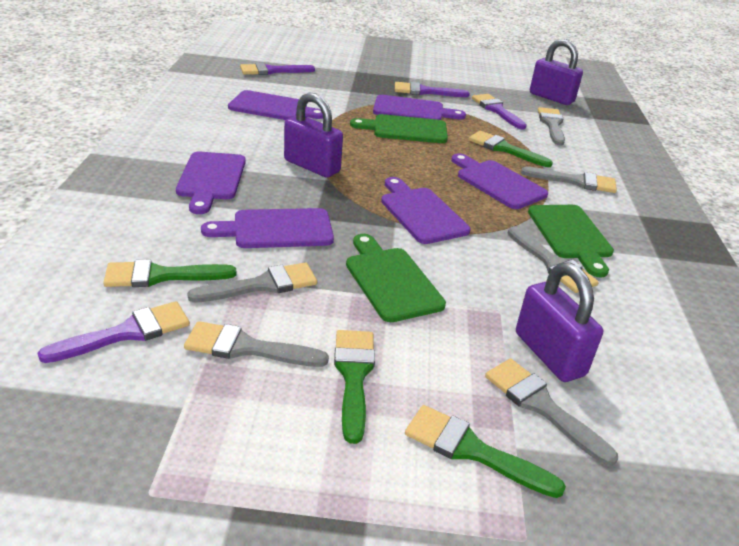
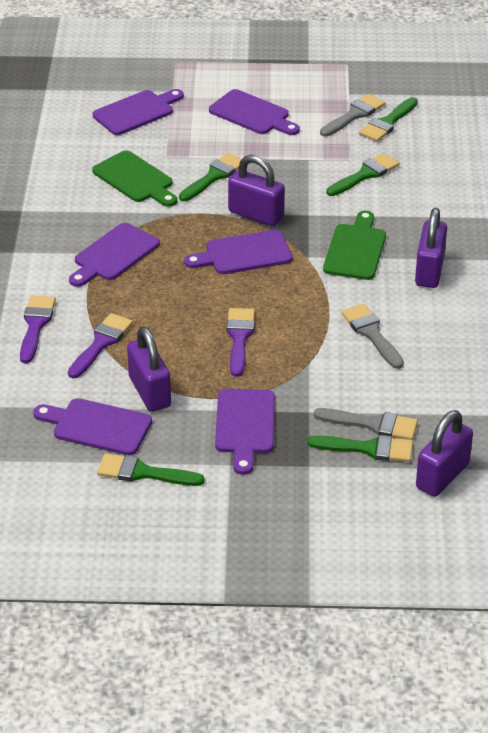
green brush: 4 -> 5
green cutting board: 3 -> 2
grey brush: 6 -> 3
purple brush: 4 -> 3
purple padlock: 3 -> 4

